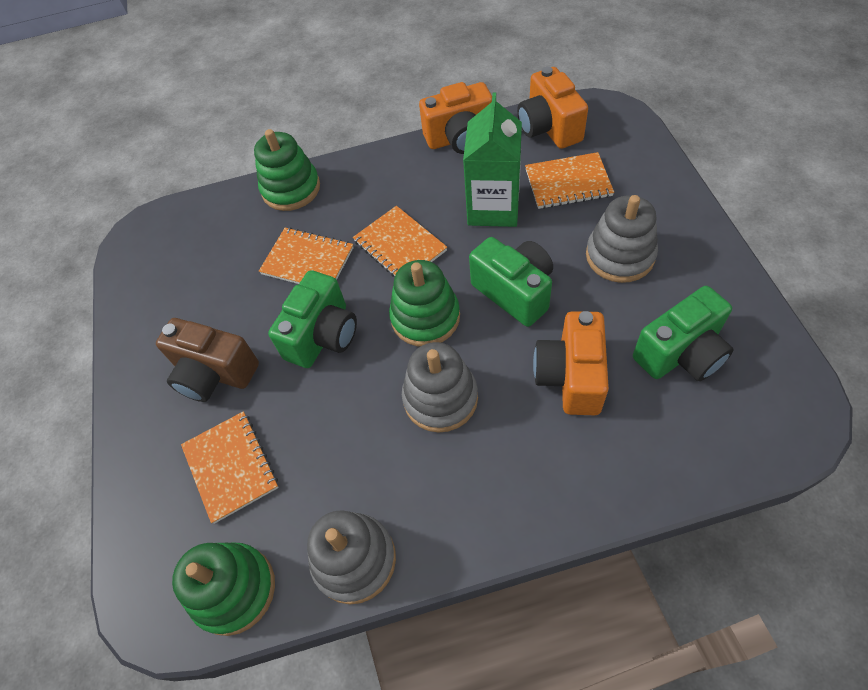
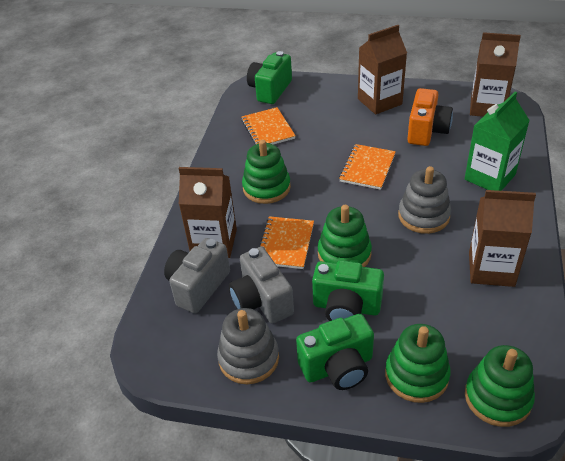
brown camera: 1 -> 0
brown carton: 0 -> 4
green stacking toy: 3 -> 4
grey camera: 0 -> 2
grey stacking toy: 3 -> 2
orange camera: 3 -> 1
orange notebook: 4 -> 3

